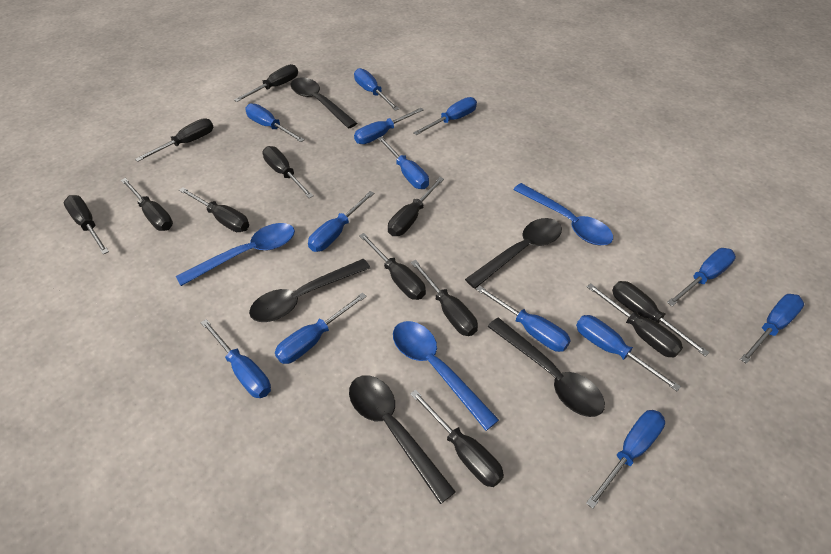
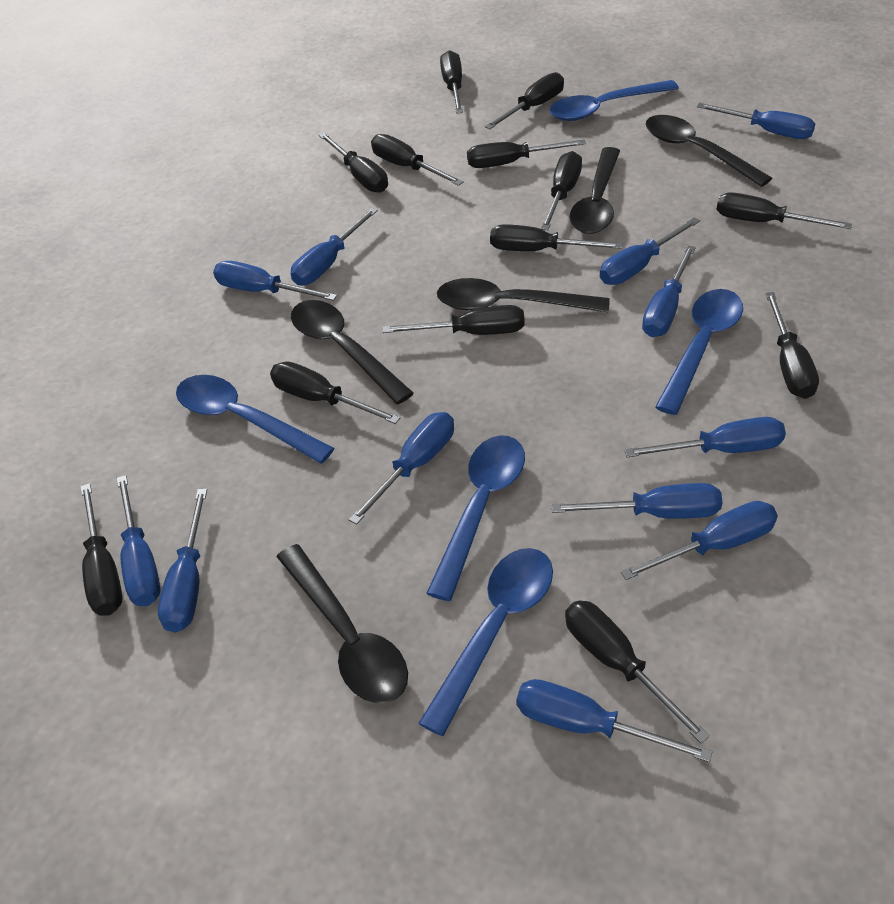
black screwdriver: 12 -> 13
blue screwdriver: 13 -> 12
blue spoon: 3 -> 5

